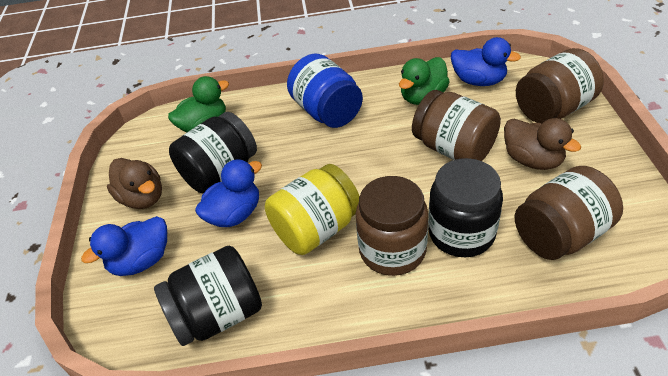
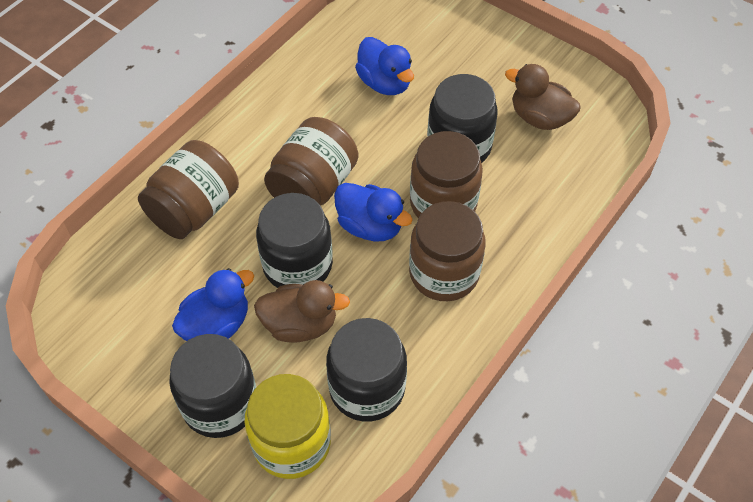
black jar: 3 -> 4
blue jar: 1 -> 0
green duck: 2 -> 0

